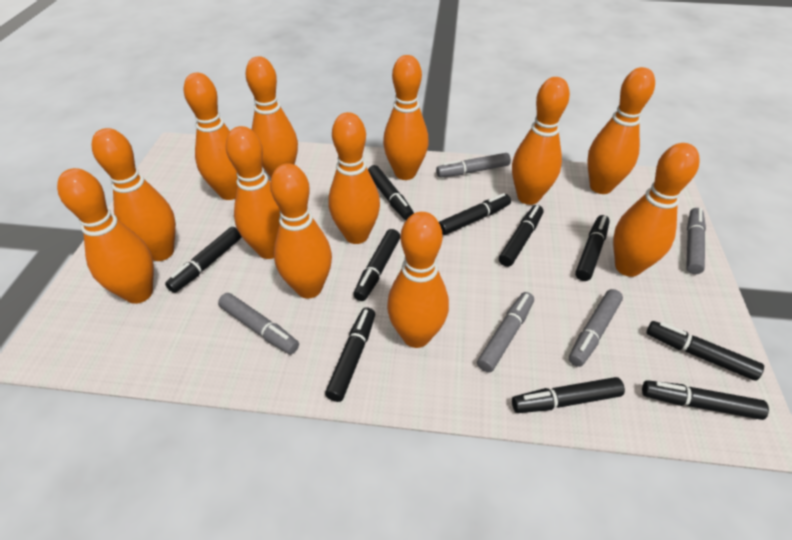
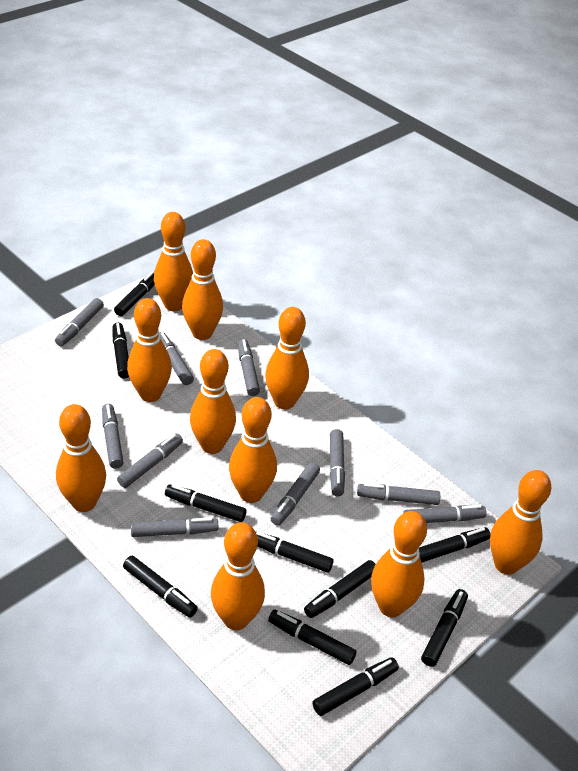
grey marker: 5 -> 10
orange bowling pin: 12 -> 10

